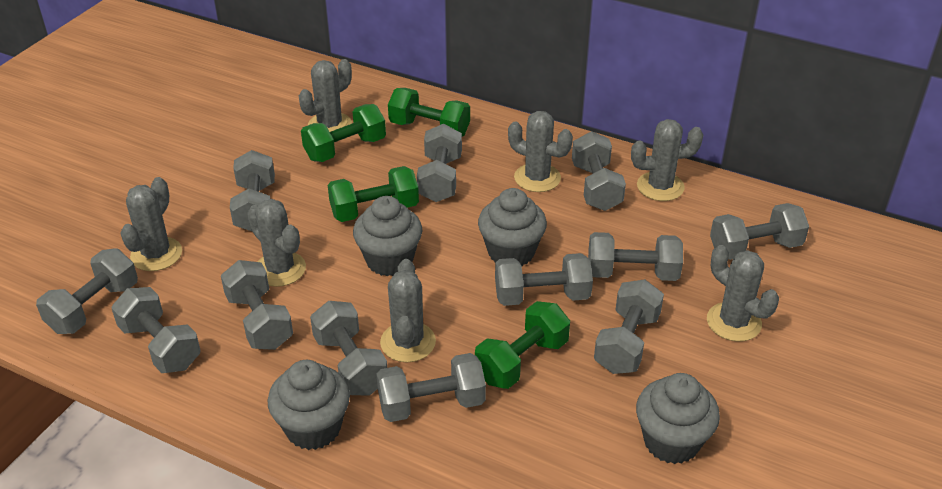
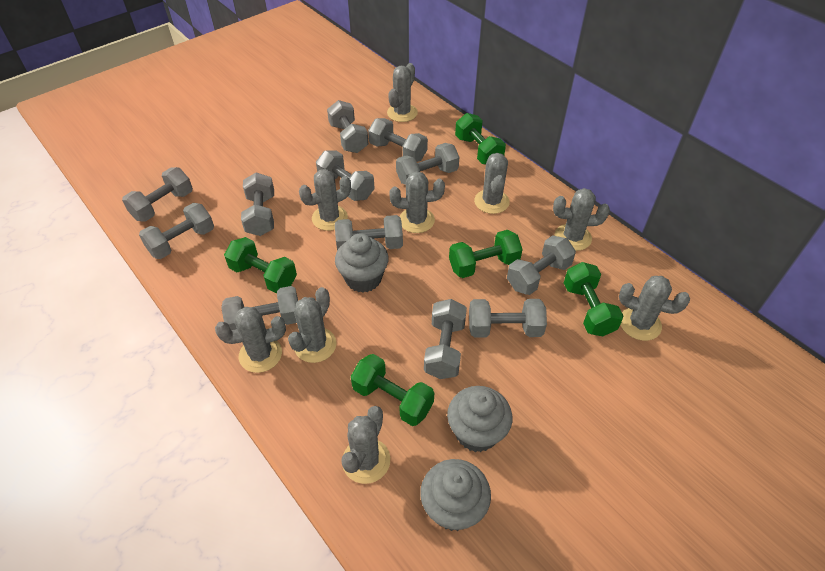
green dumbbell: 4 -> 5
grey cactus: 7 -> 9
grey cupcake: 4 -> 3

